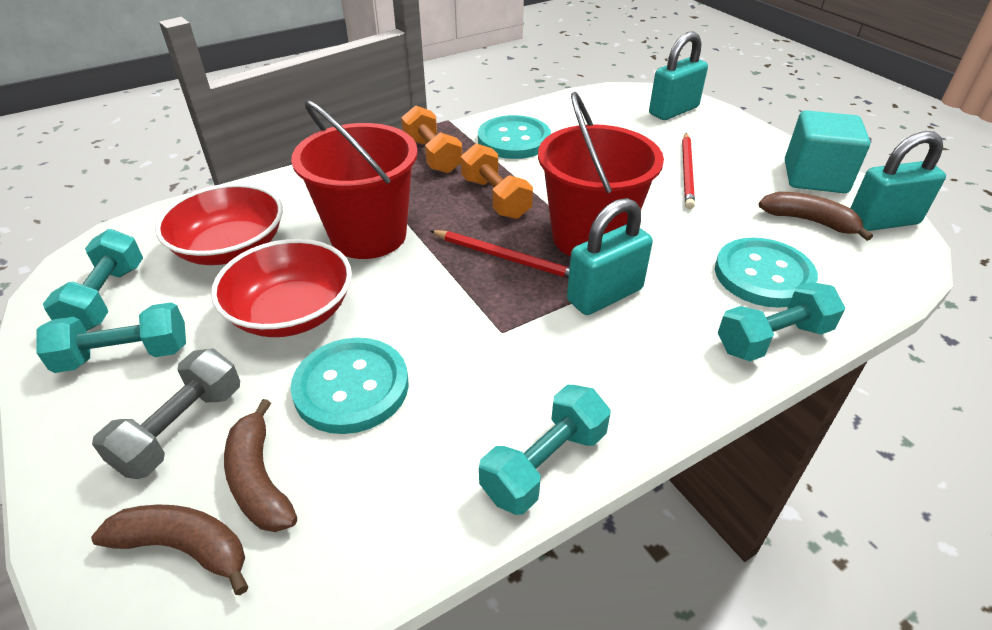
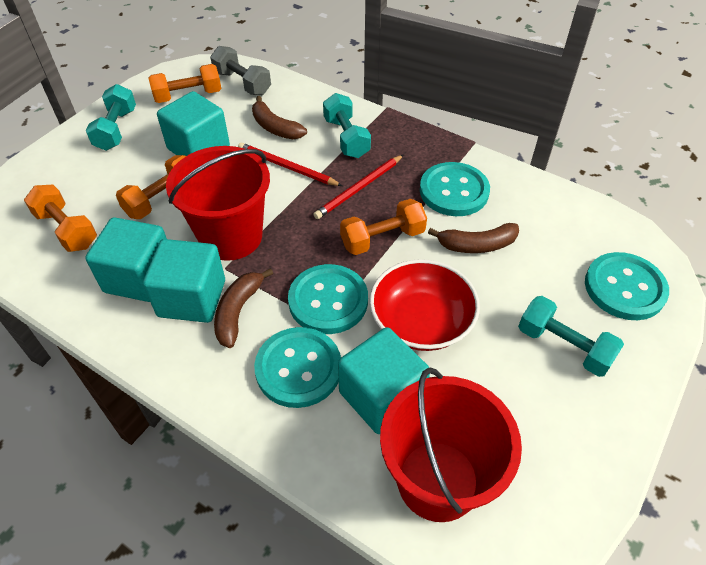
orange dumbbell: 2 -> 4
red bowl: 2 -> 1
turquoise button: 3 -> 4
turquoise cube: 1 -> 4
turquoise dumbbell: 4 -> 3
turquoise padlock: 3 -> 0

